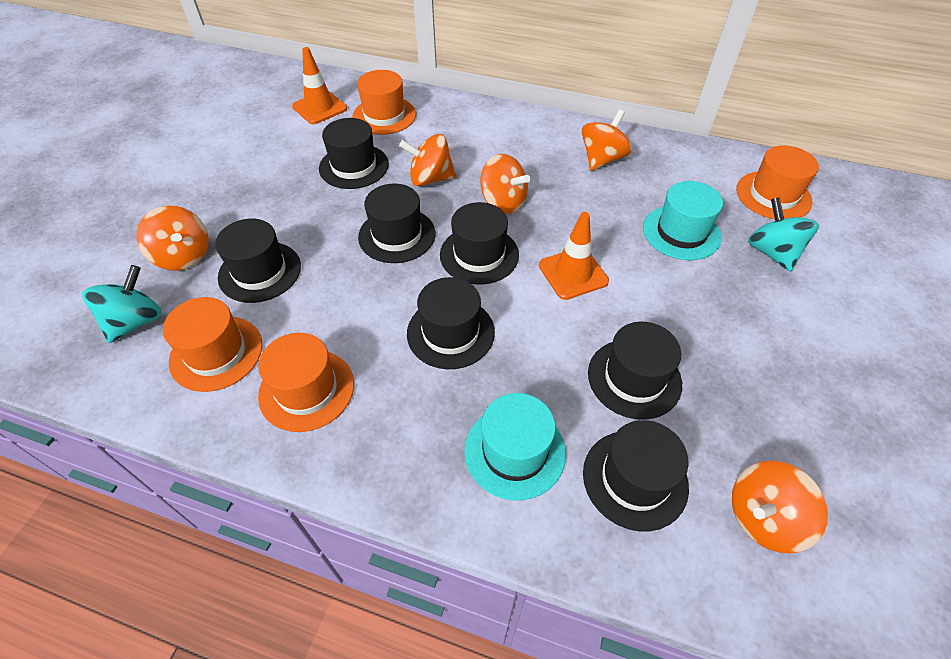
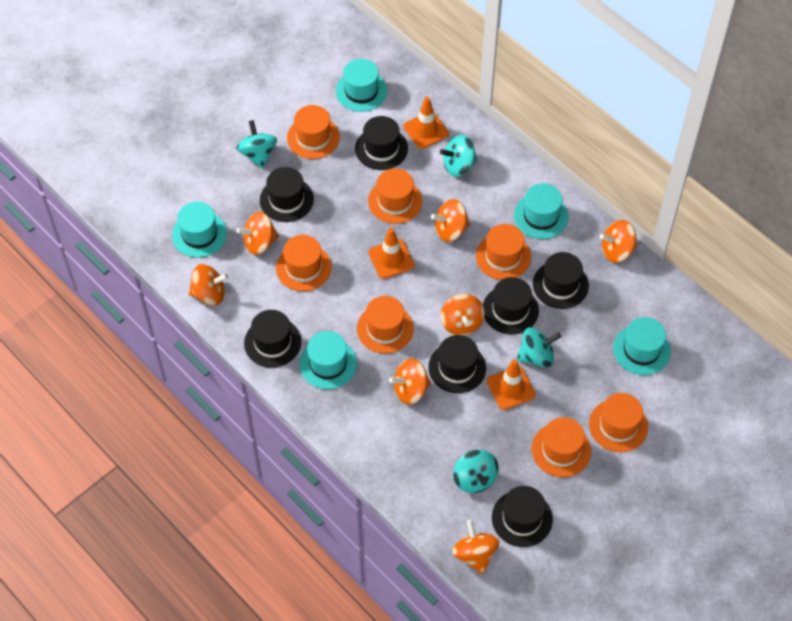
orange hat: 4 -> 7
orange spinning top: 5 -> 7
orange traffic cone: 2 -> 3
turquoise hat: 2 -> 5
turquoise spinning top: 2 -> 4

